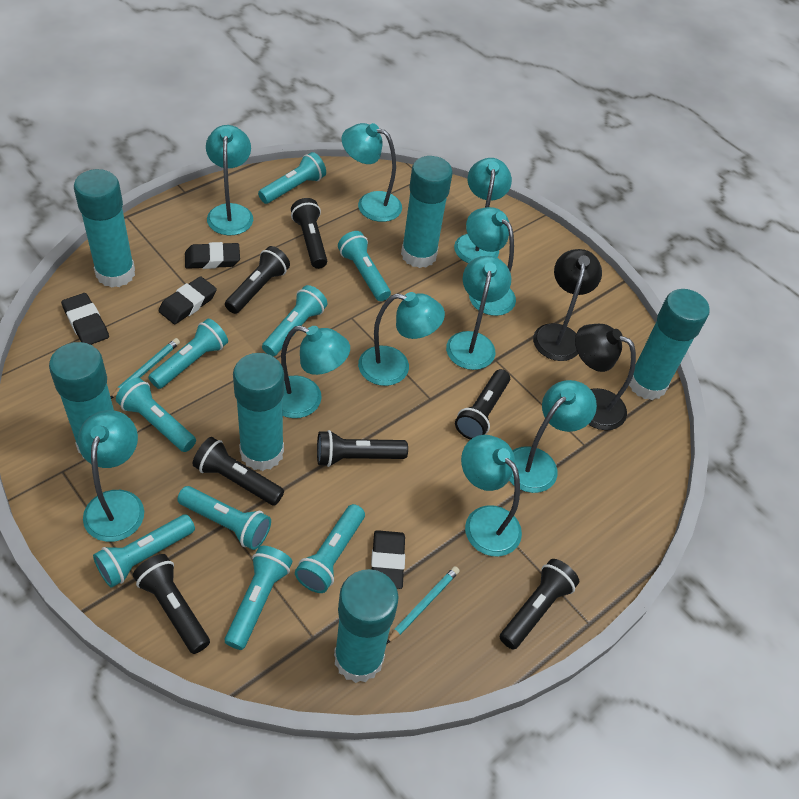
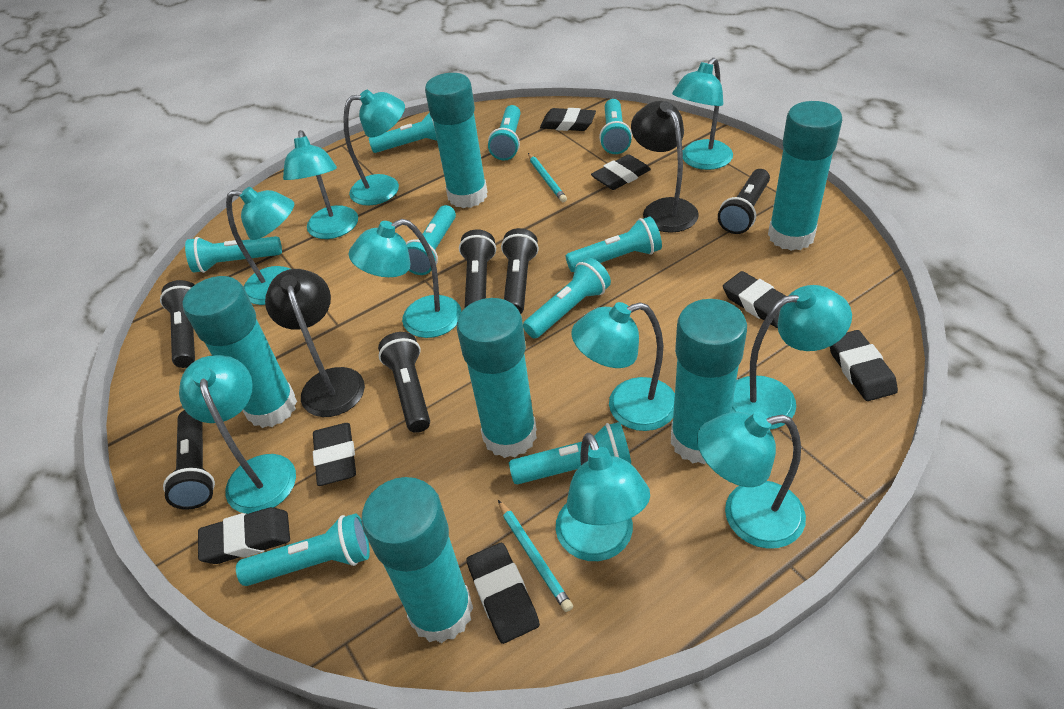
black eraser: 4 -> 7
black flashlight: 7 -> 6

